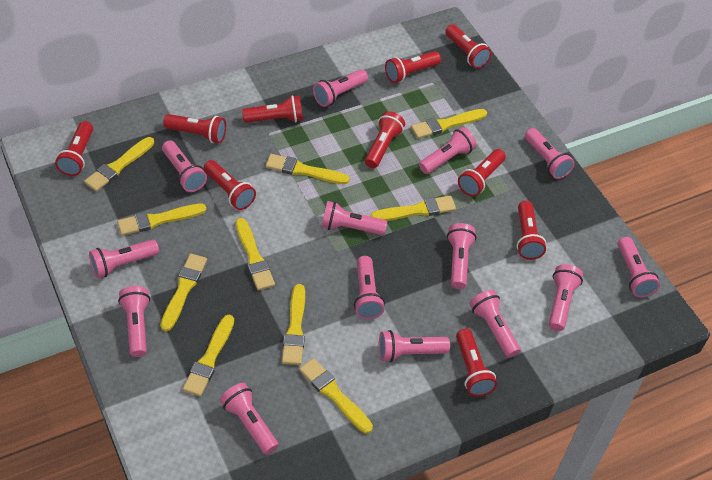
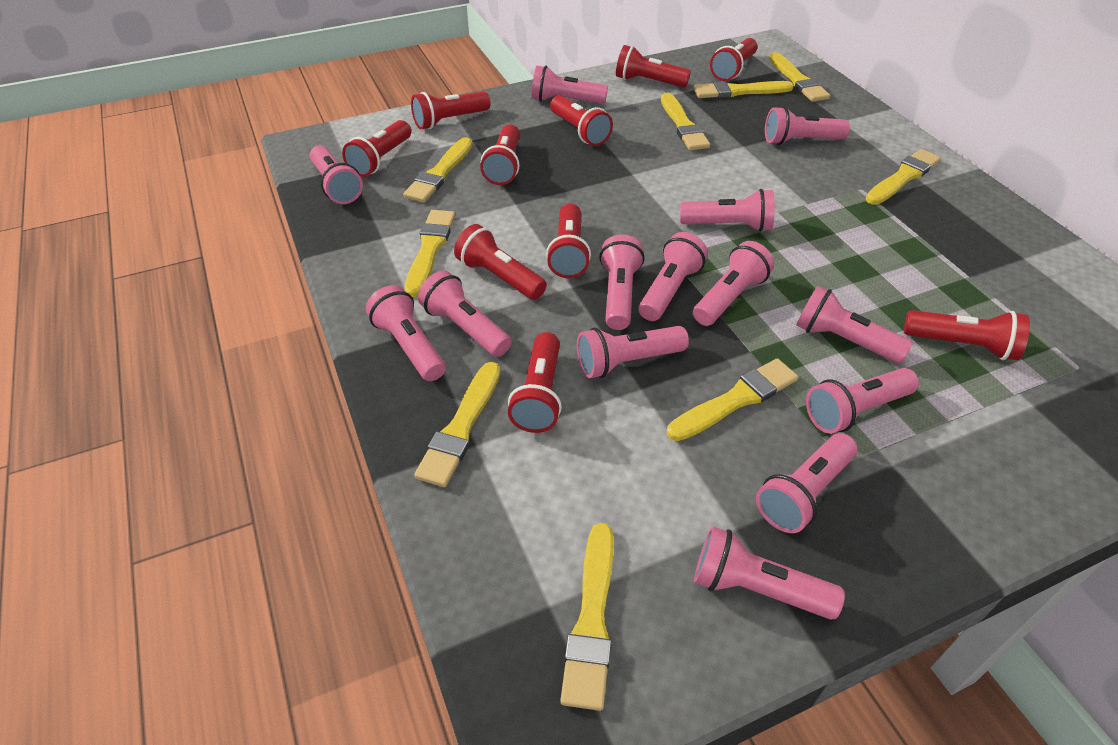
yellow brush: 10 -> 9

